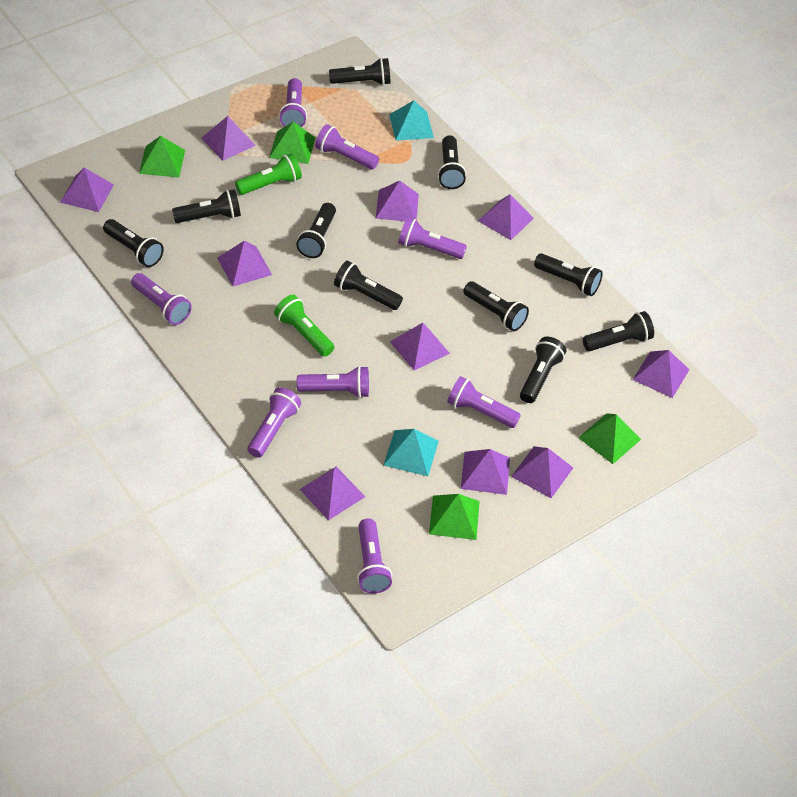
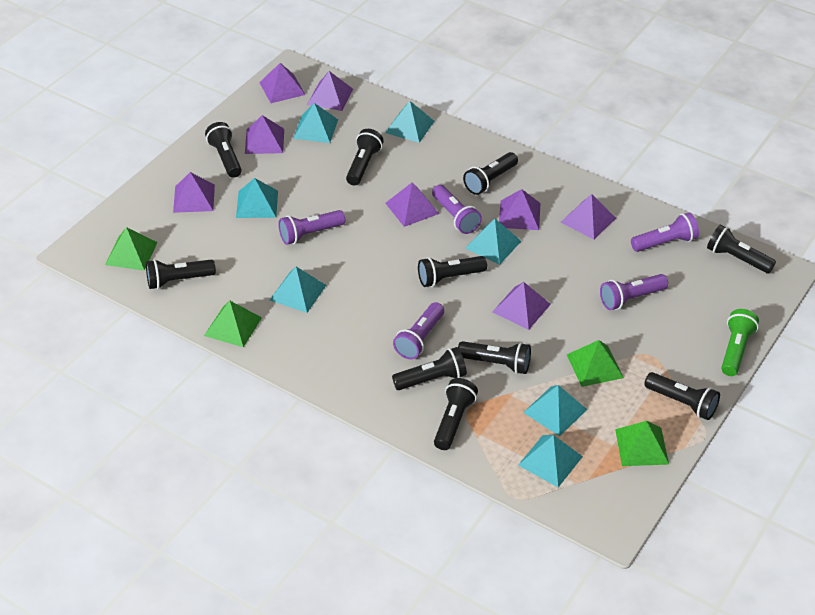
green flashlight: 2 -> 1
purple flashlight: 8 -> 5
purple pyramid: 10 -> 8
turquoise pyramid: 2 -> 7

